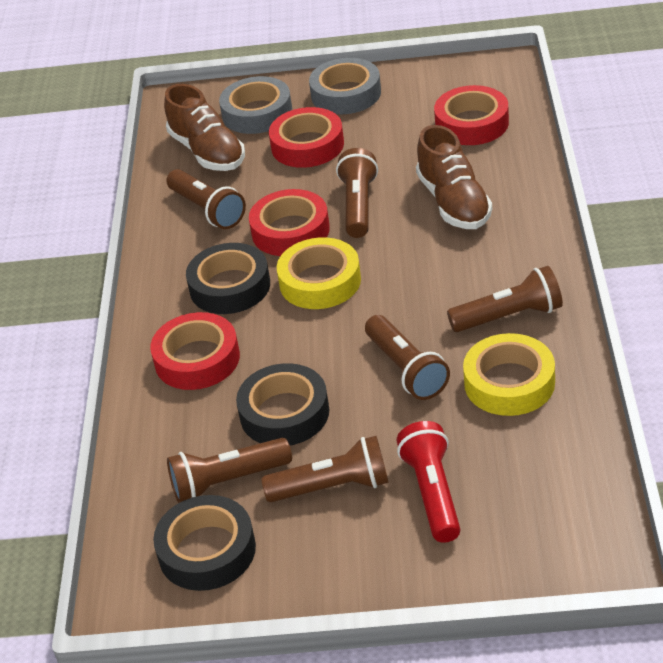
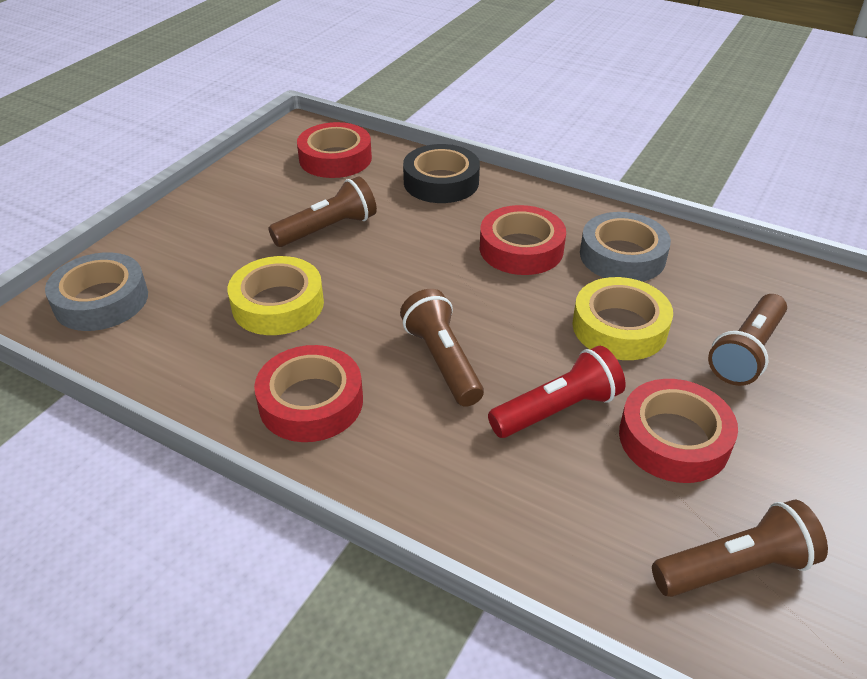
black tape: 3 -> 1
brown flashlight: 6 -> 4
brown shoe: 2 -> 0

